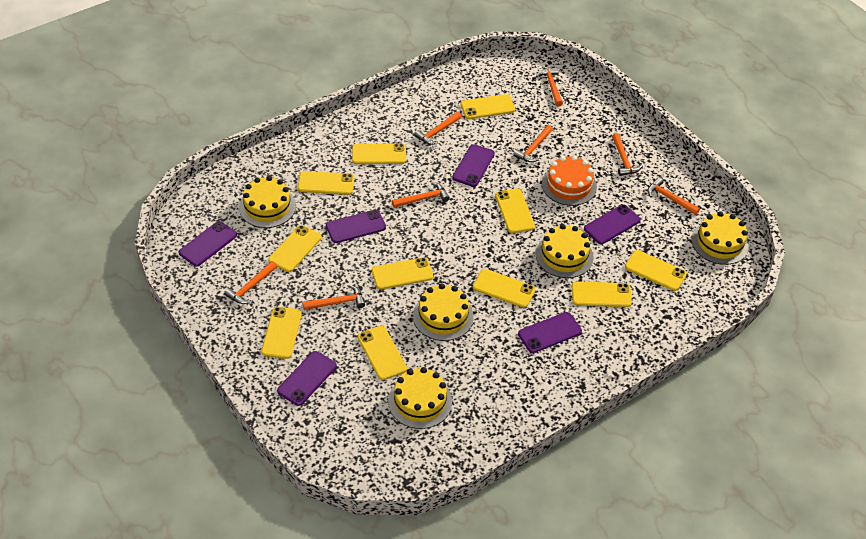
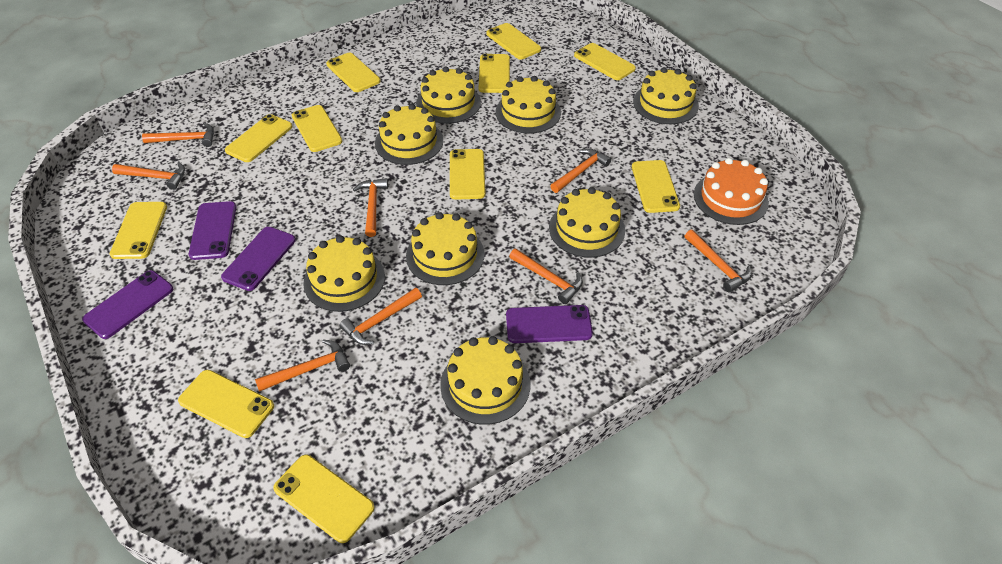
purple phone: 6 -> 4
yellow cake: 5 -> 8

